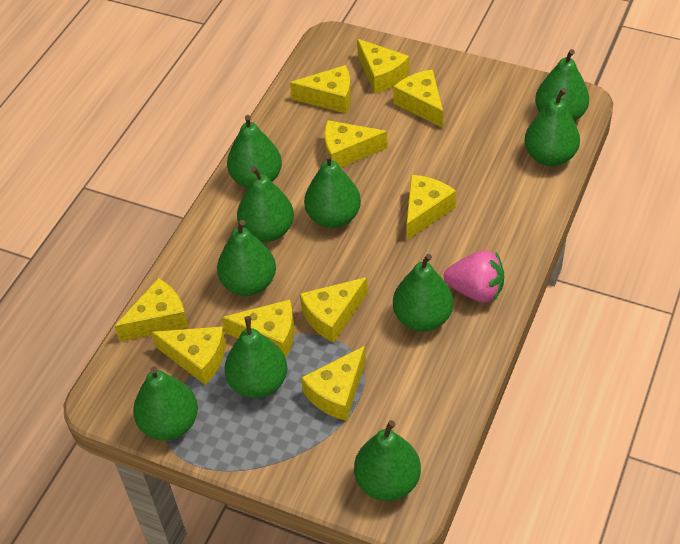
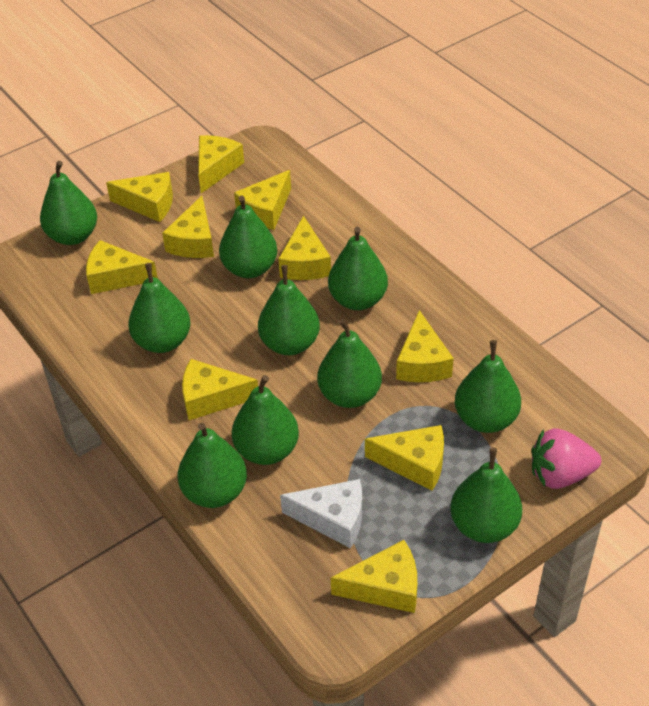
white cheese: 0 -> 1

